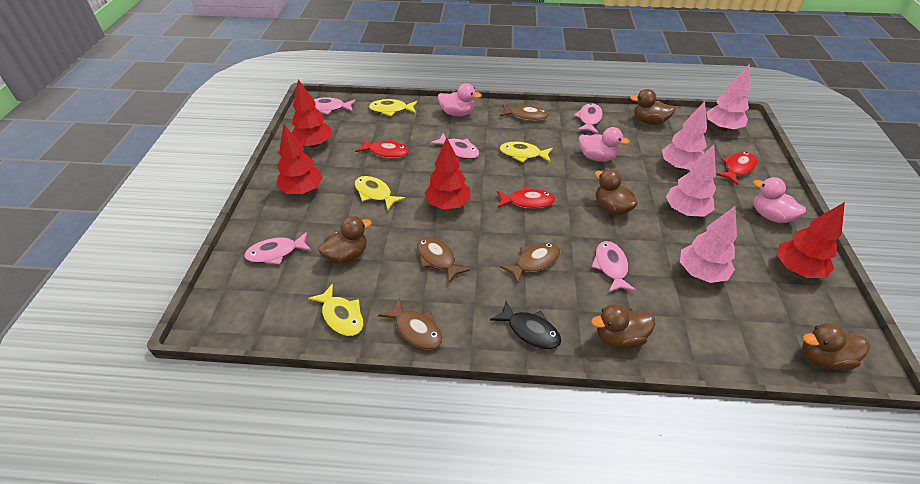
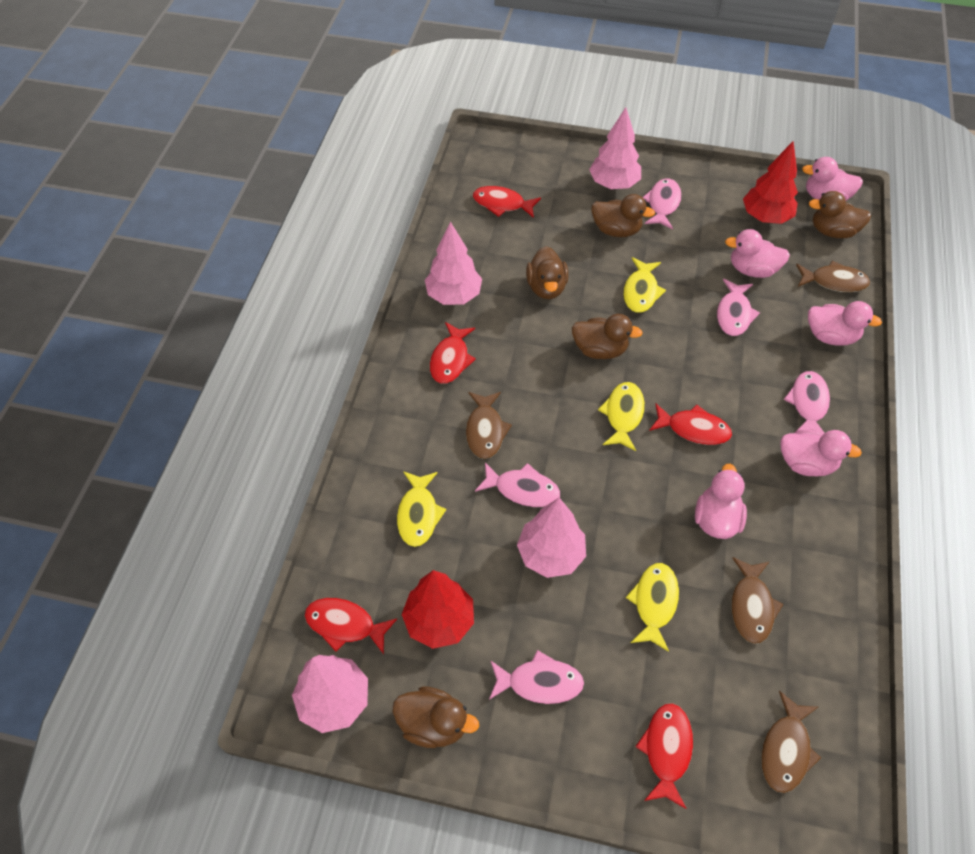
black fish: 1 -> 0
pink duck: 3 -> 5
red fish: 3 -> 5
red tree: 4 -> 2

